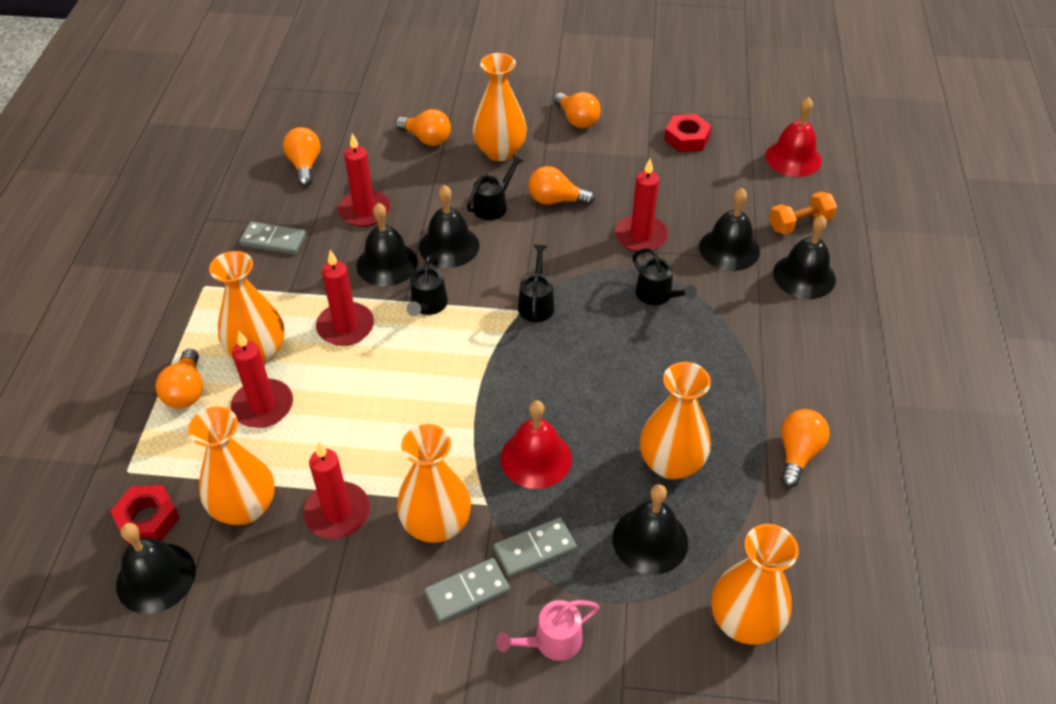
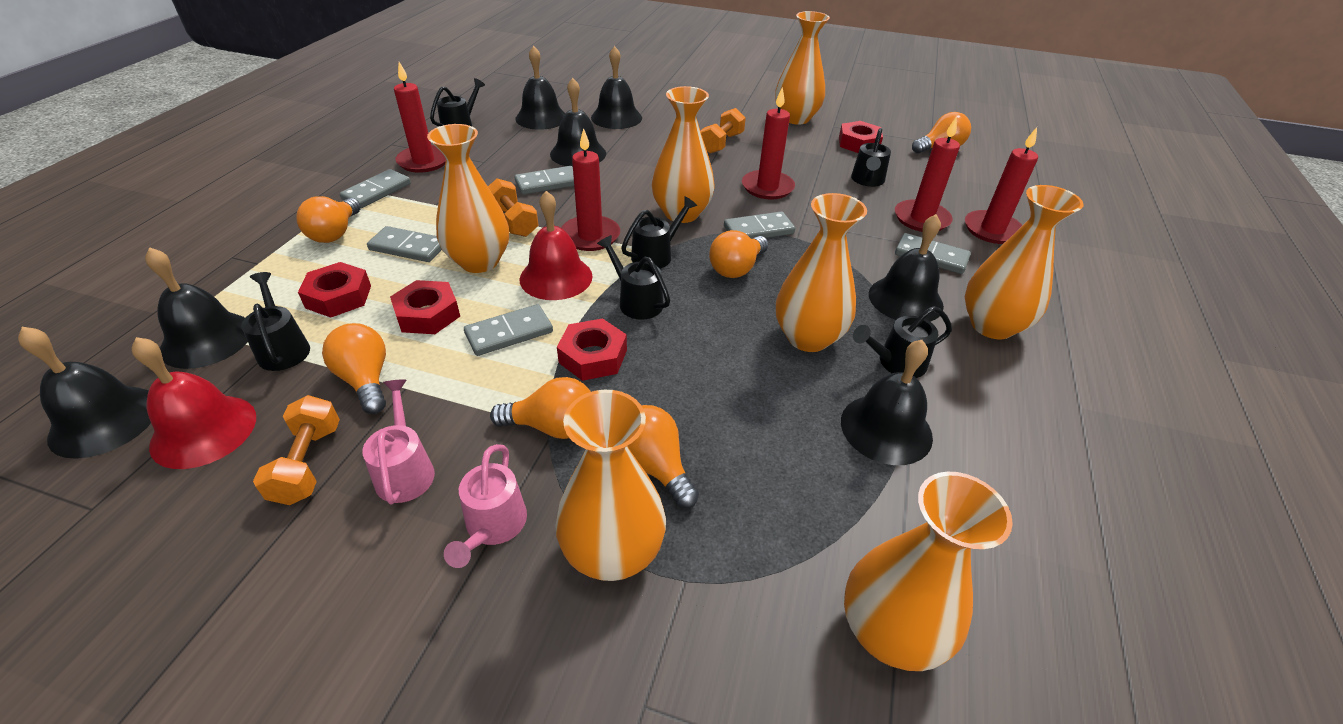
black bell: 6 -> 7
black watering can: 4 -> 6
grey domino: 3 -> 6
orange dumbbell: 1 -> 3
orange vase: 6 -> 7
pink watering can: 1 -> 2
red nut: 2 -> 4

